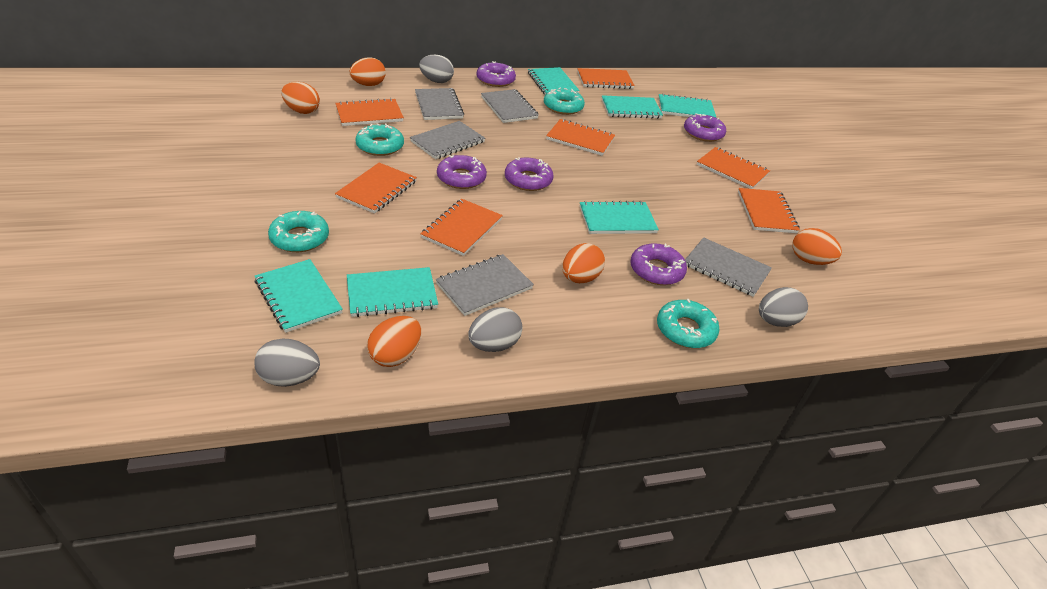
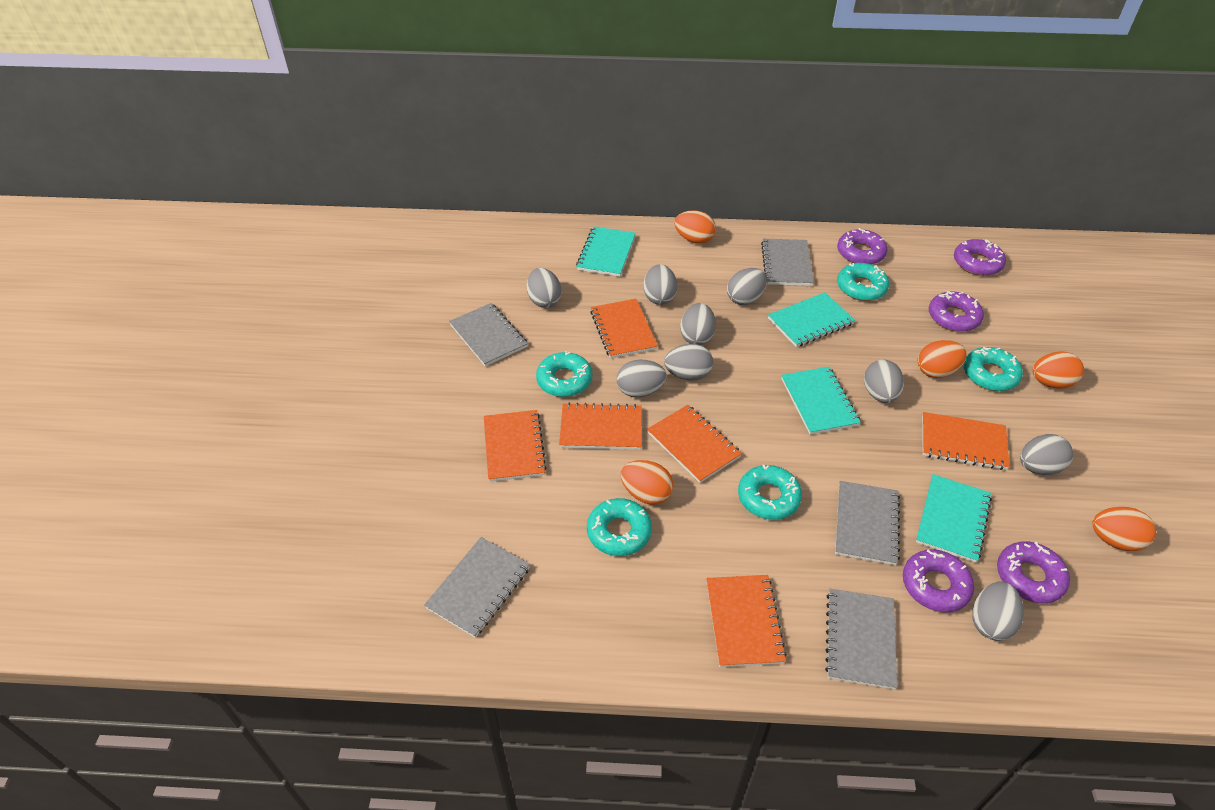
grey egg: 4 -> 9
orange notebook: 7 -> 6
turquoise donut: 4 -> 5
turquoise notebook: 6 -> 4

